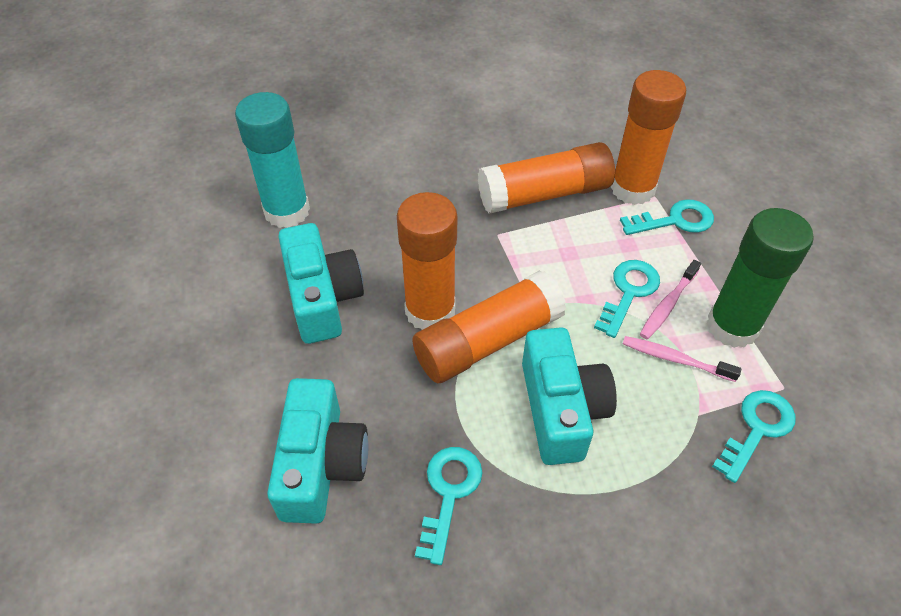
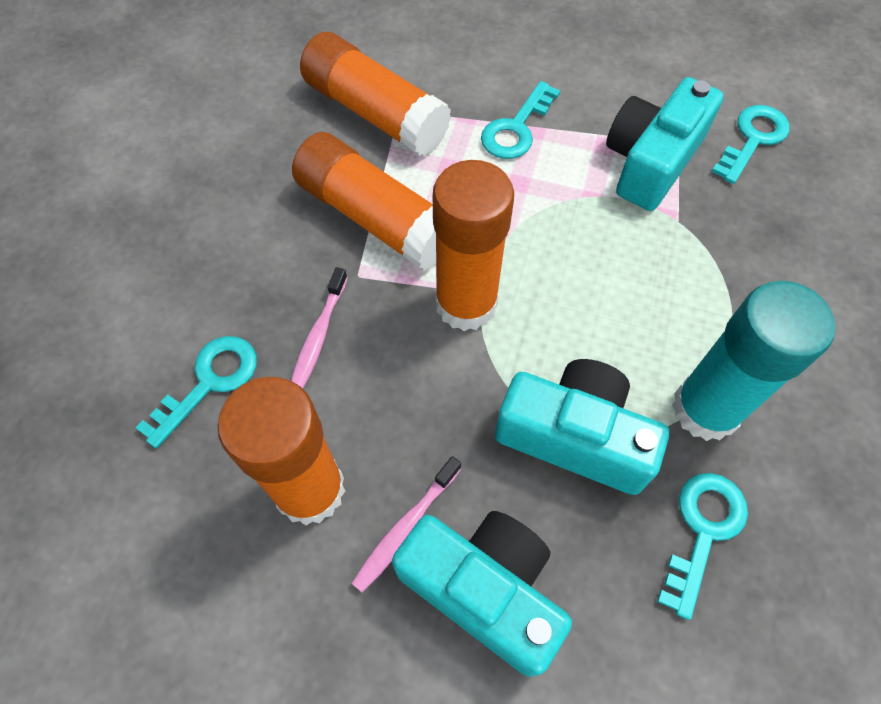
green glue stick: 1 -> 0

